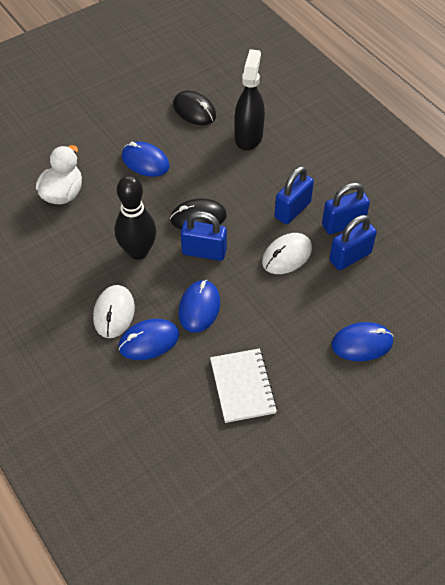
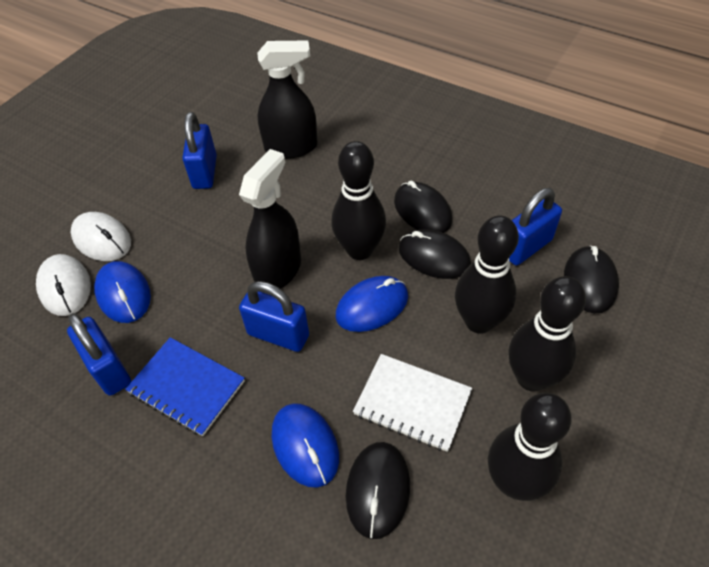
black bowling pin: 1 -> 4
black mouse: 2 -> 4
black spray bottle: 1 -> 2
blue mouse: 4 -> 3
blue notebook: 0 -> 1
white duck: 1 -> 0

